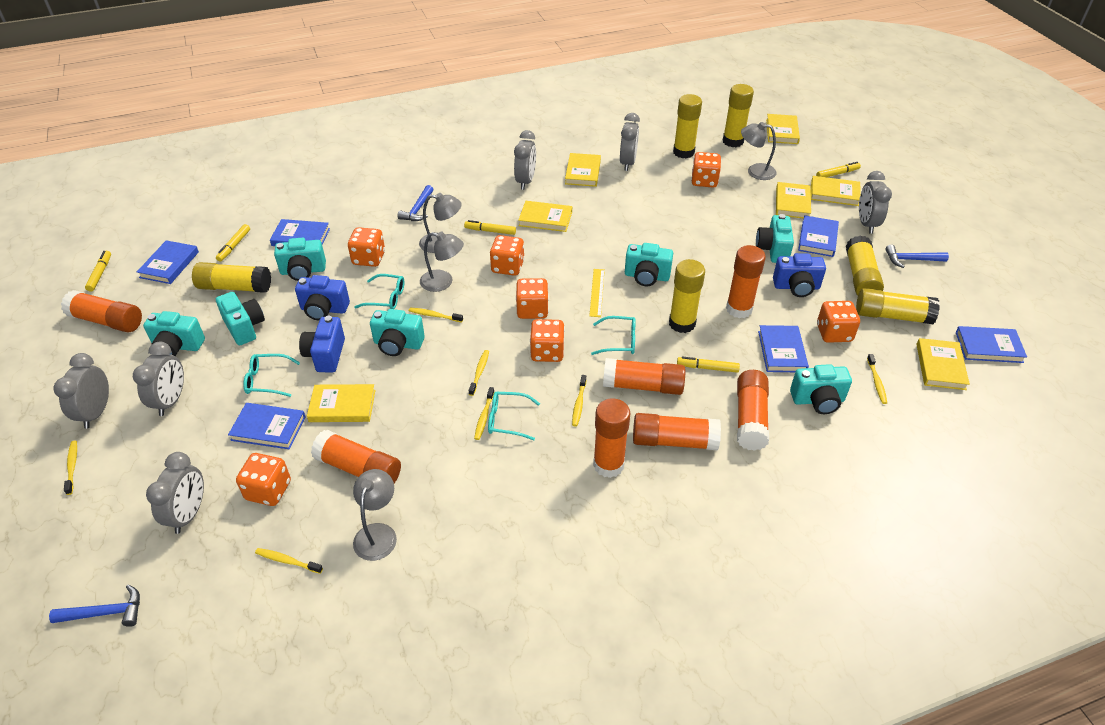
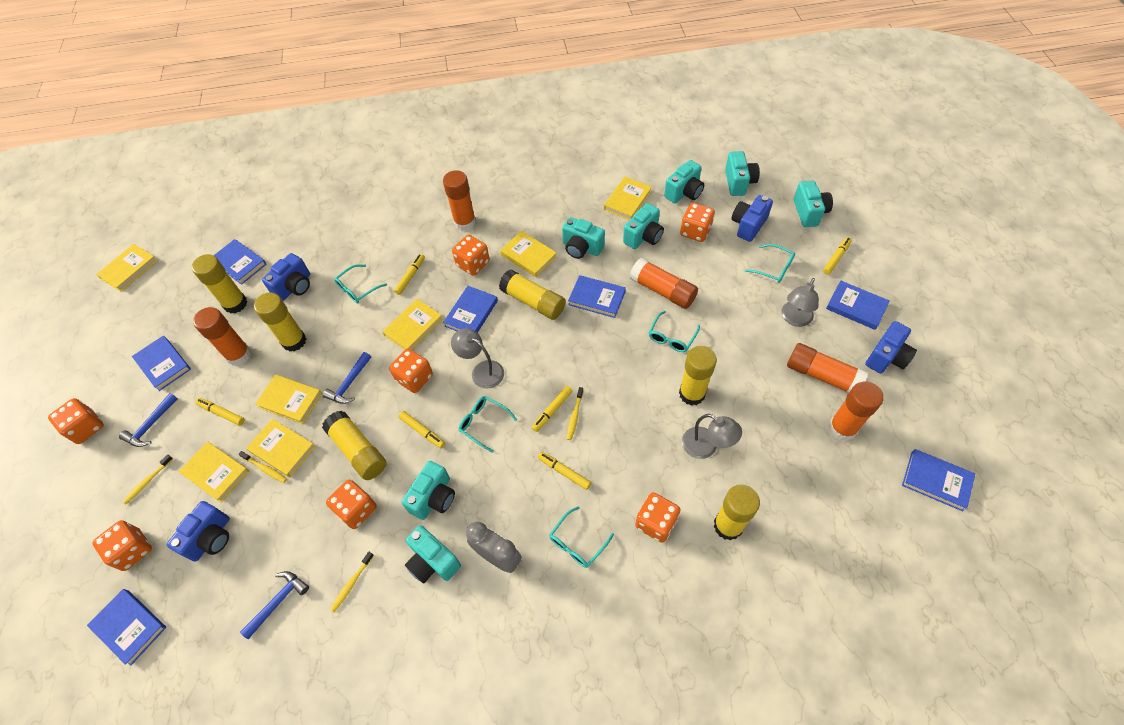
blue book: 6 -> 7
blue camera: 3 -> 4
grey clock: 6 -> 1
grey lamp: 4 -> 3
orange glue stick: 7 -> 5
turquoise glasses: 4 -> 5
yellow marker: 5 -> 6
yellow ruler: 1 -> 0
yellow toothbrush: 7 -> 4

